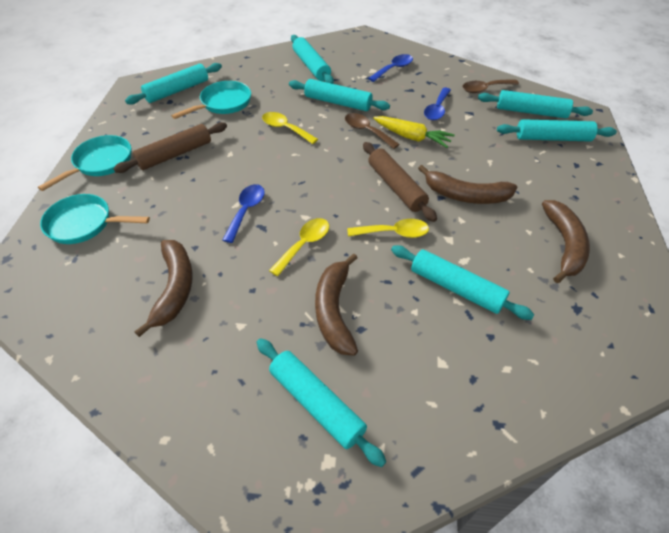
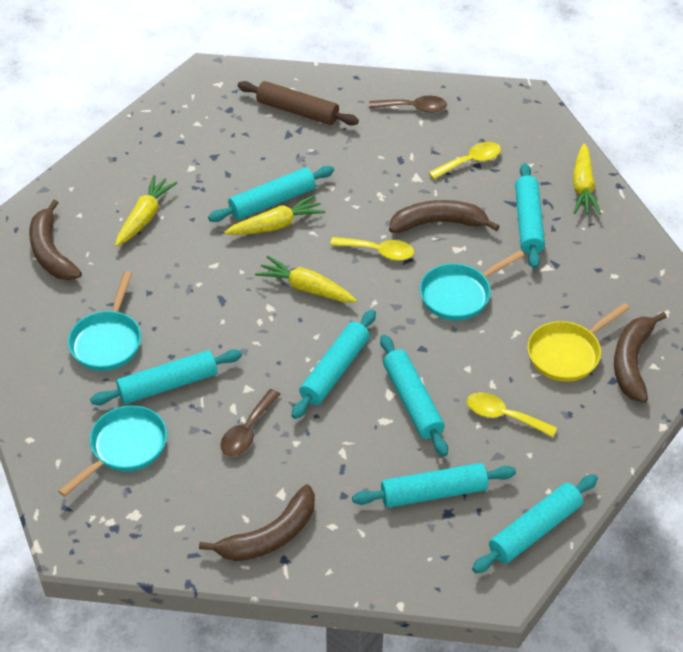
blue spoon: 3 -> 0
brown rolling pin: 2 -> 1
yellow carrot: 1 -> 4
yellow pan: 0 -> 1

